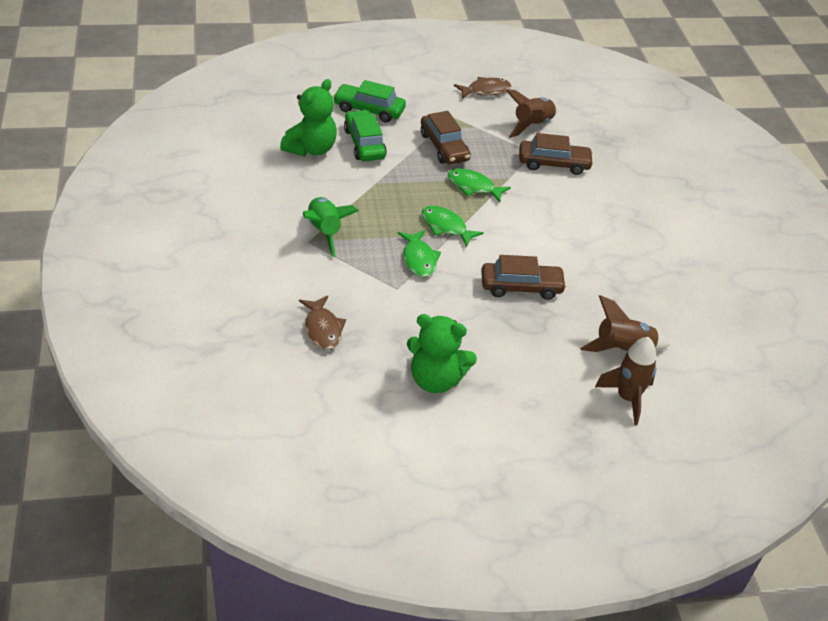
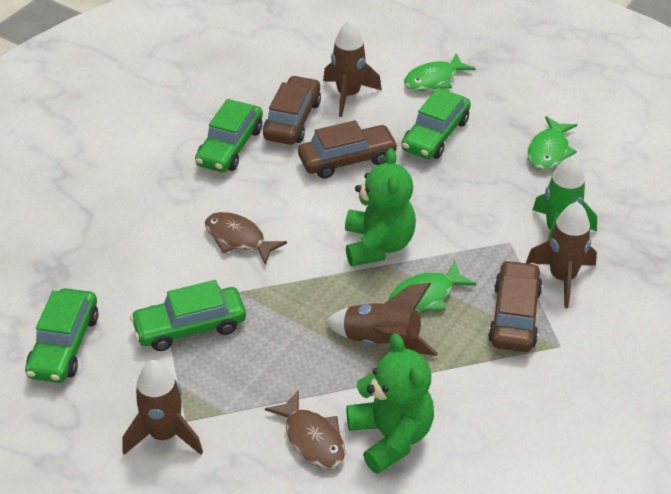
brown rocket: 3 -> 4
green car: 2 -> 4

